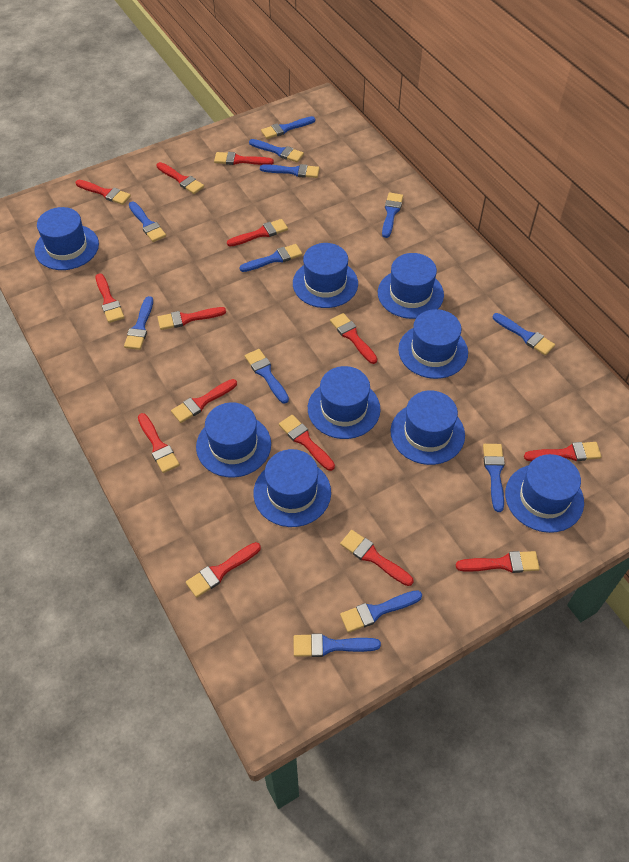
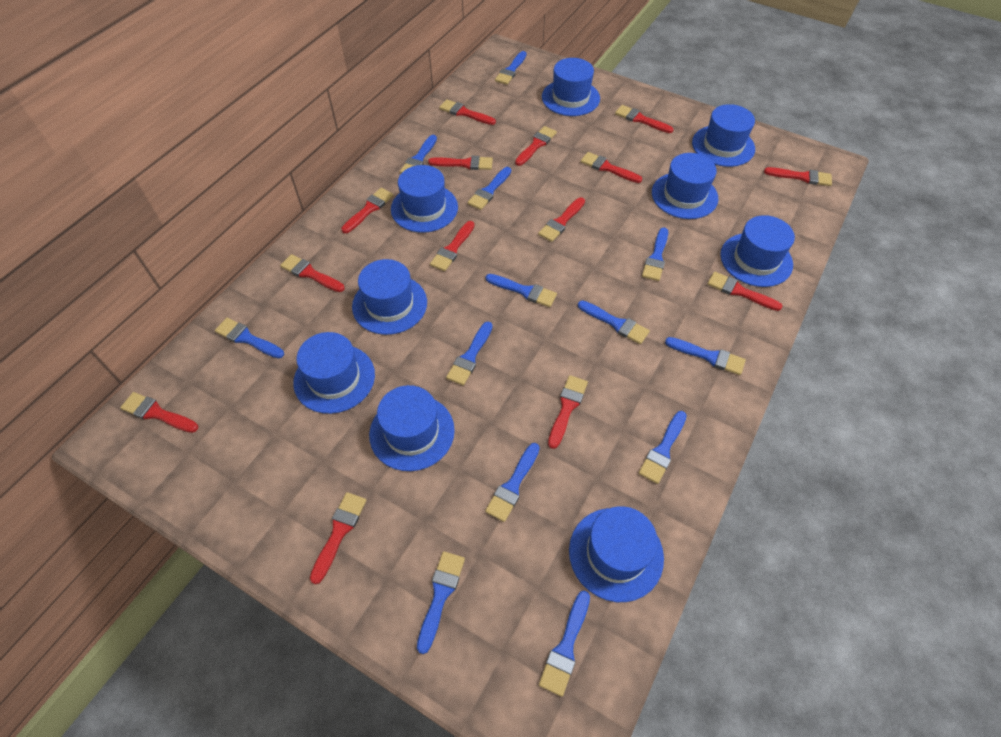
blue brush: 12 -> 13

